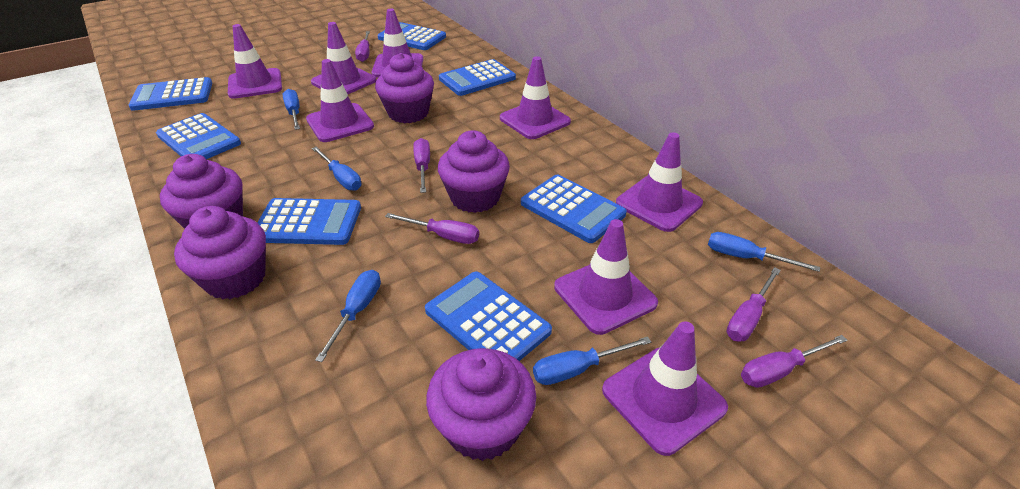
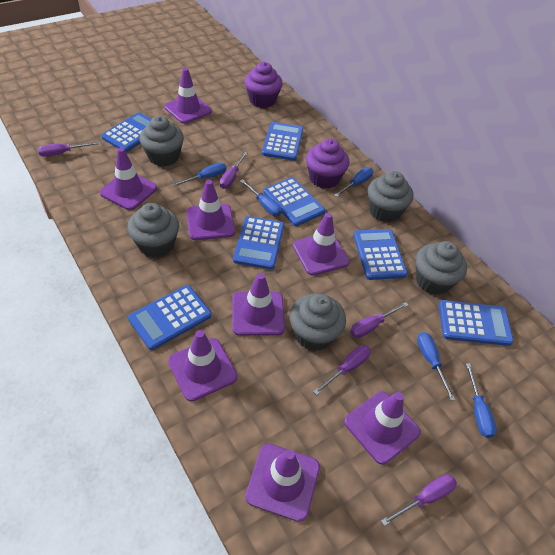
grey cupcake: 0 -> 5
purple cupcake: 5 -> 2

